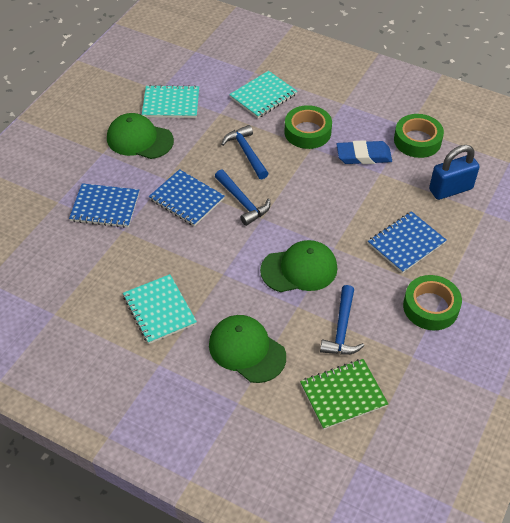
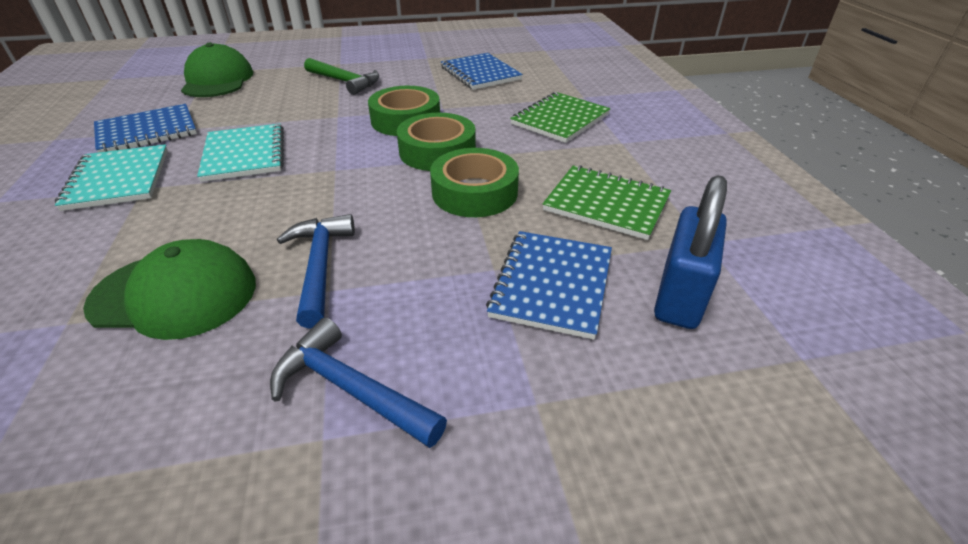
blue eraser: 1 -> 0
blue hammer: 3 -> 2
green cap: 3 -> 2
green hammer: 0 -> 1
green notebook: 1 -> 2
turquoise notebook: 3 -> 2

